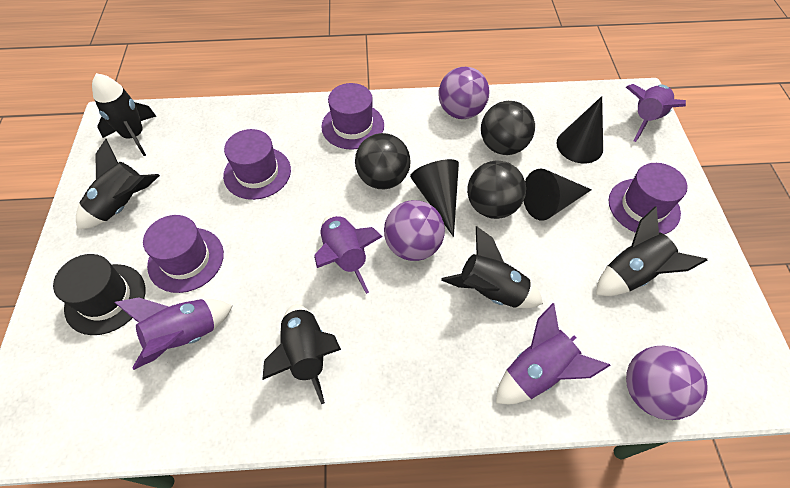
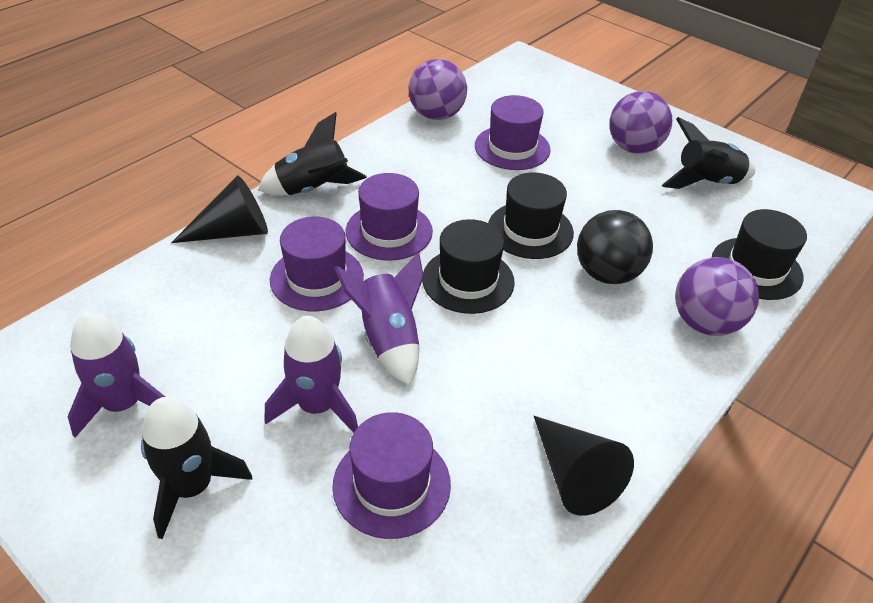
black ball: 3 -> 1
black cone: 3 -> 2
black hat: 1 -> 3
black rocket: 5 -> 3
purple rocket: 4 -> 3

